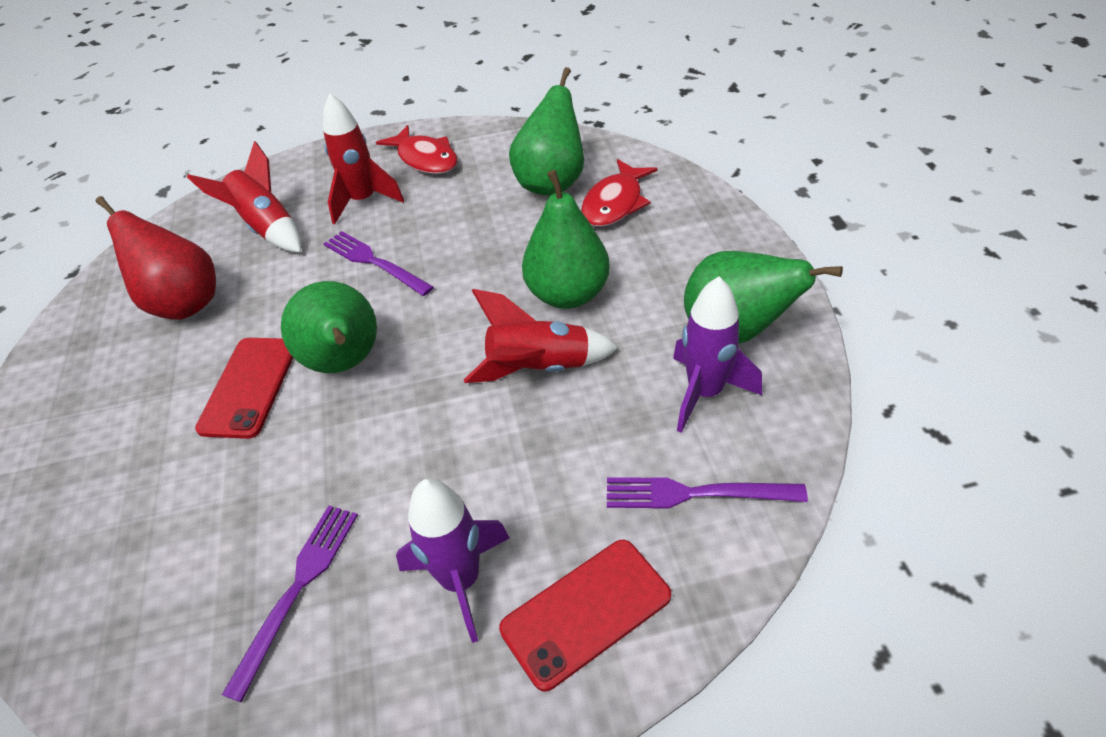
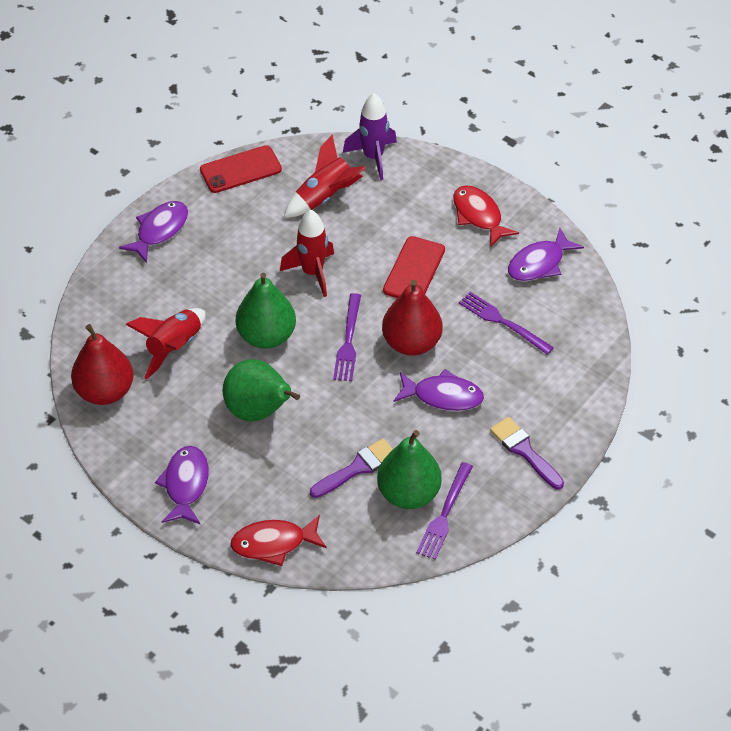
green pear: 4 -> 3
purple brush: 0 -> 2
purple fish: 0 -> 4
purple rocket: 2 -> 1
red pear: 1 -> 2

